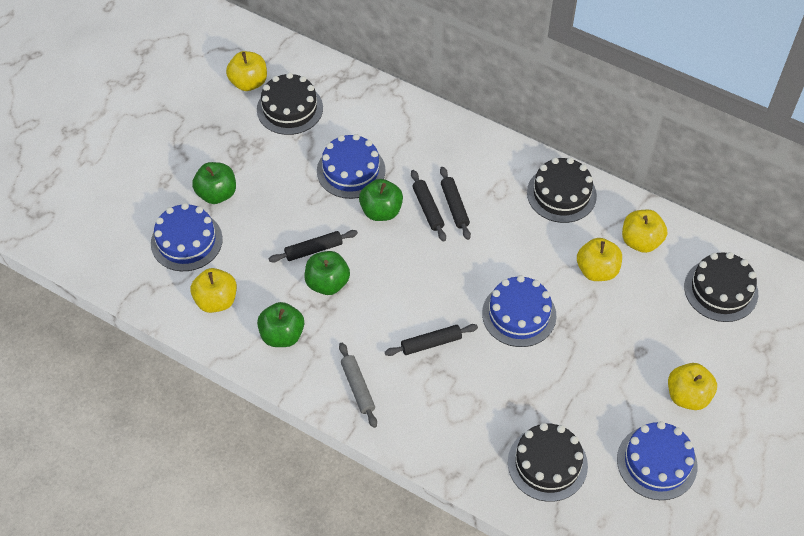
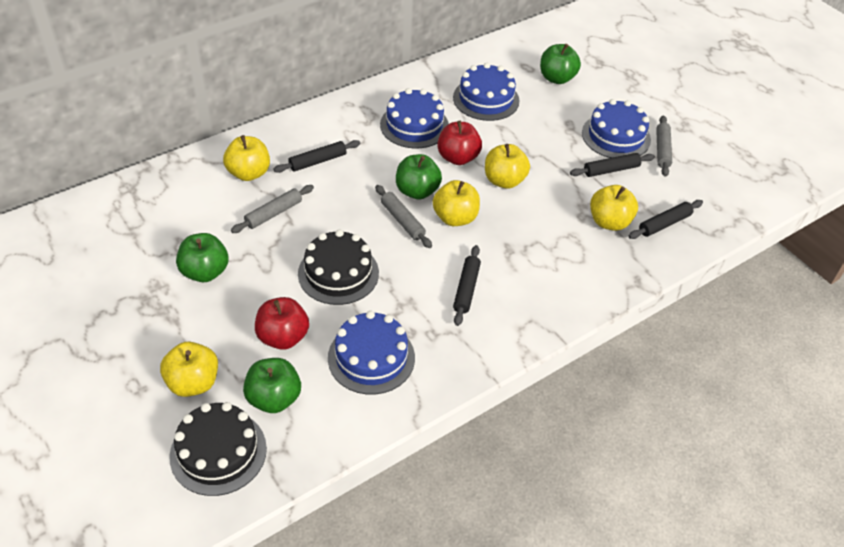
black cake: 4 -> 2
grey rolling pin: 1 -> 3
red apple: 0 -> 2

